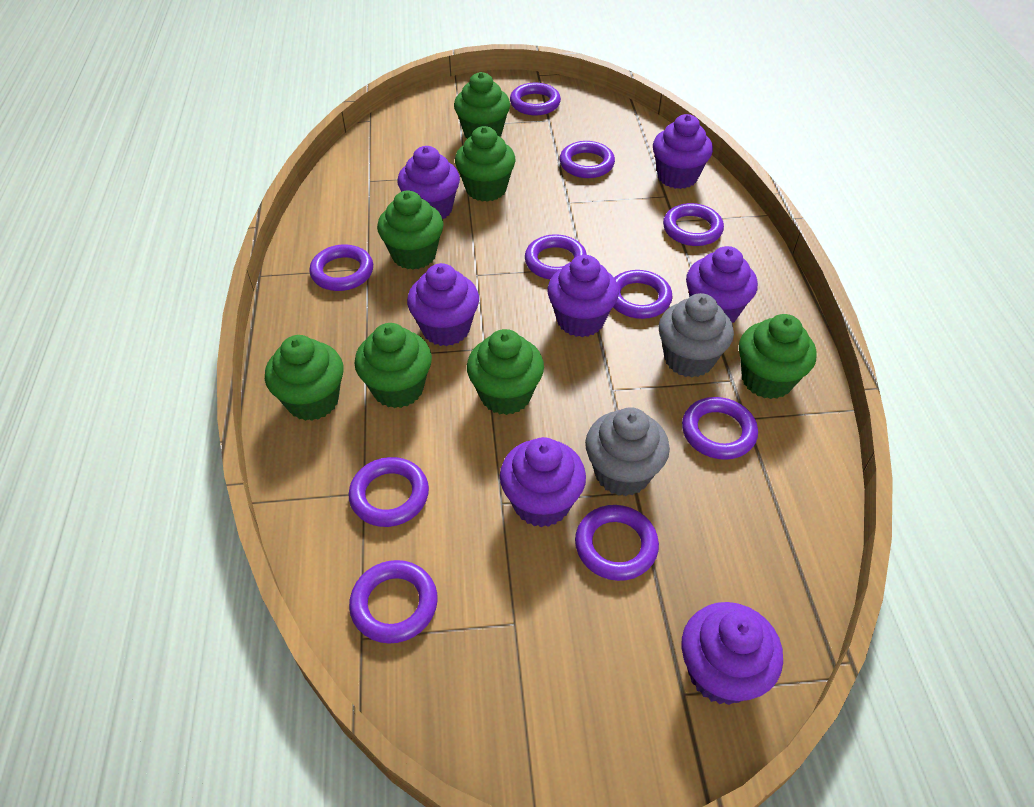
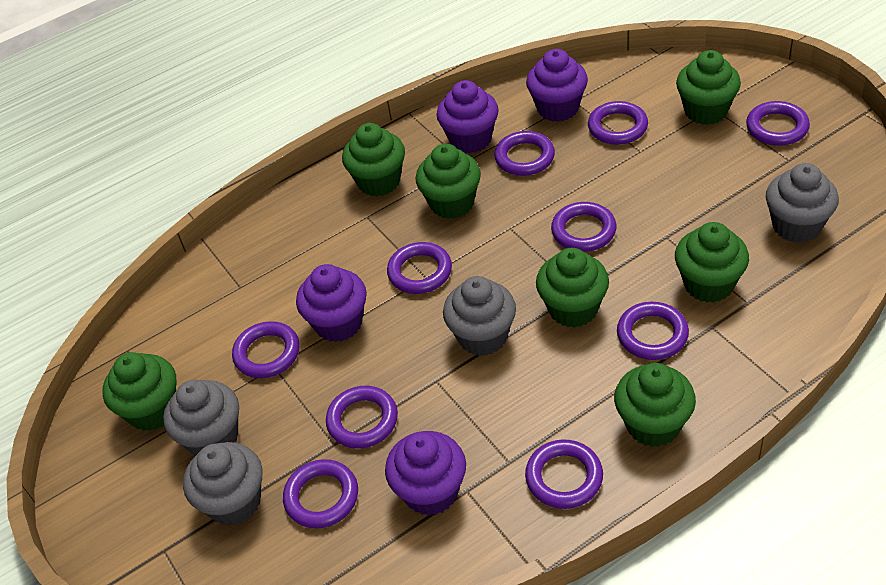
grey cupcake: 2 -> 4
purple cupcake: 7 -> 4

